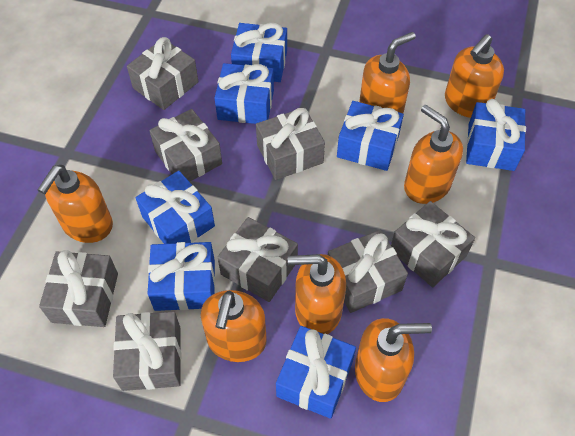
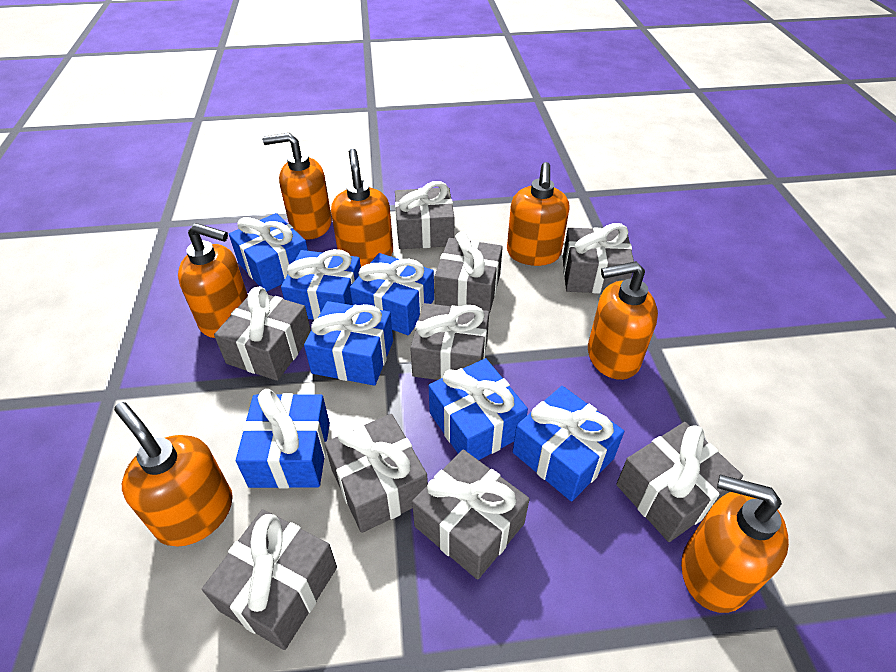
grey gift: 8 -> 9

